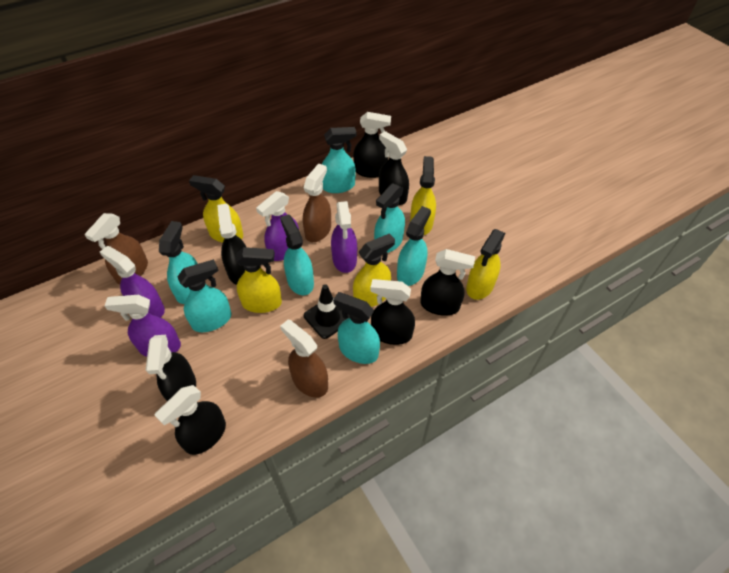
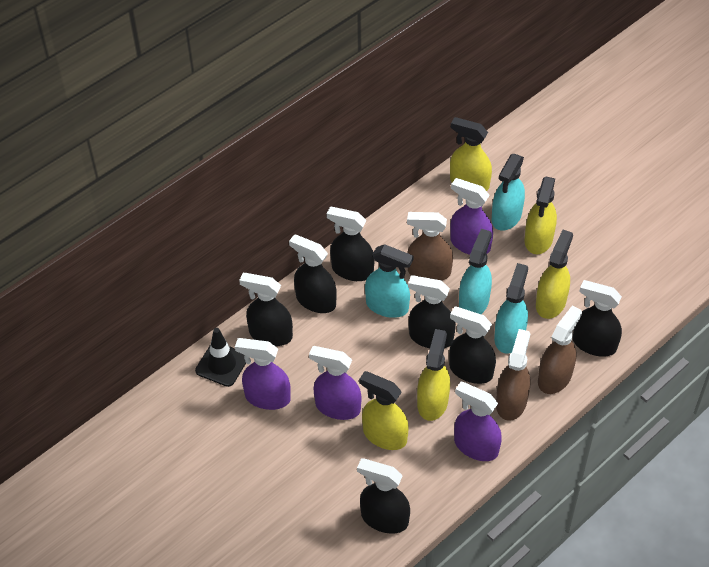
turquoise spray bottle: 7 -> 4

